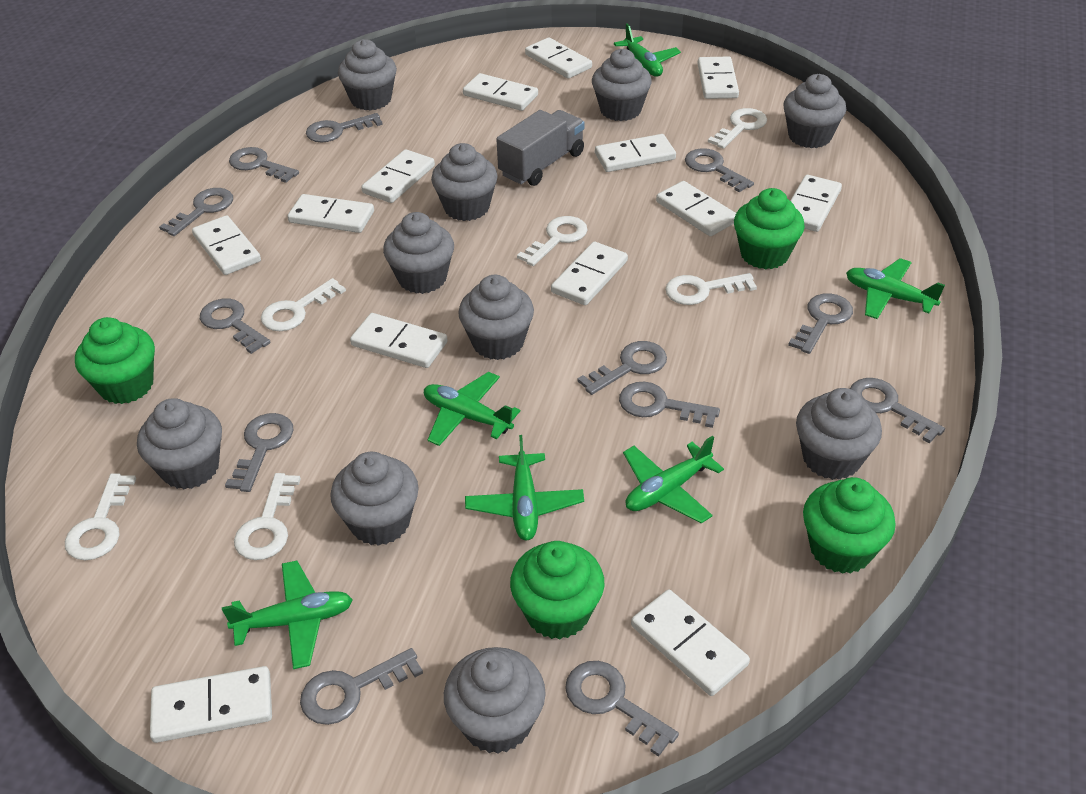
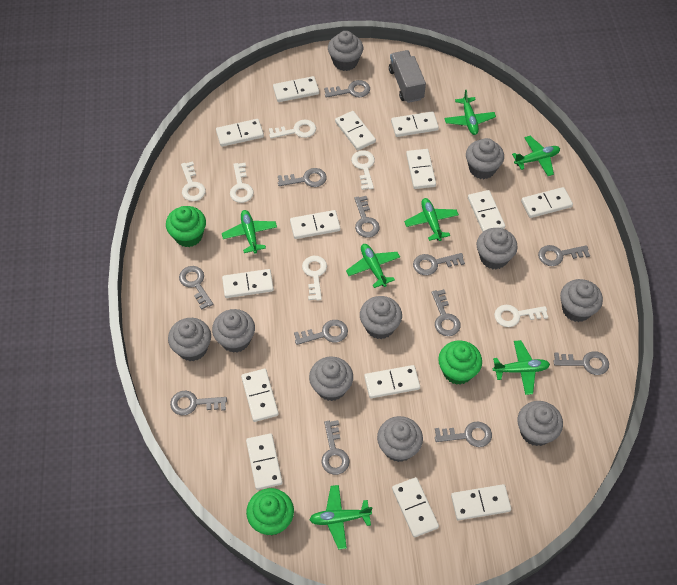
green cupcake: 4 -> 3
green plane: 6 -> 7
white domino: 13 -> 14

